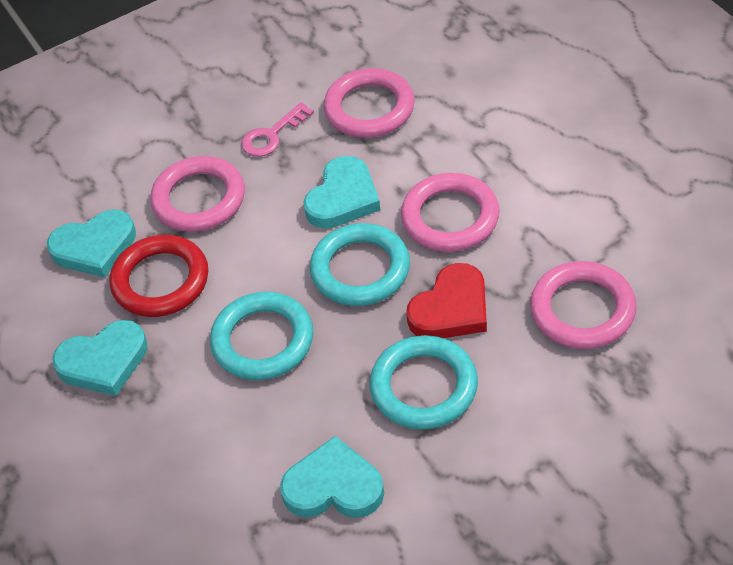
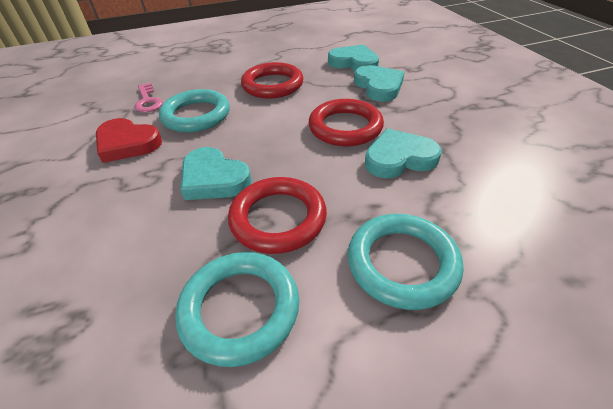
pink ring: 4 -> 0
red ring: 1 -> 3

